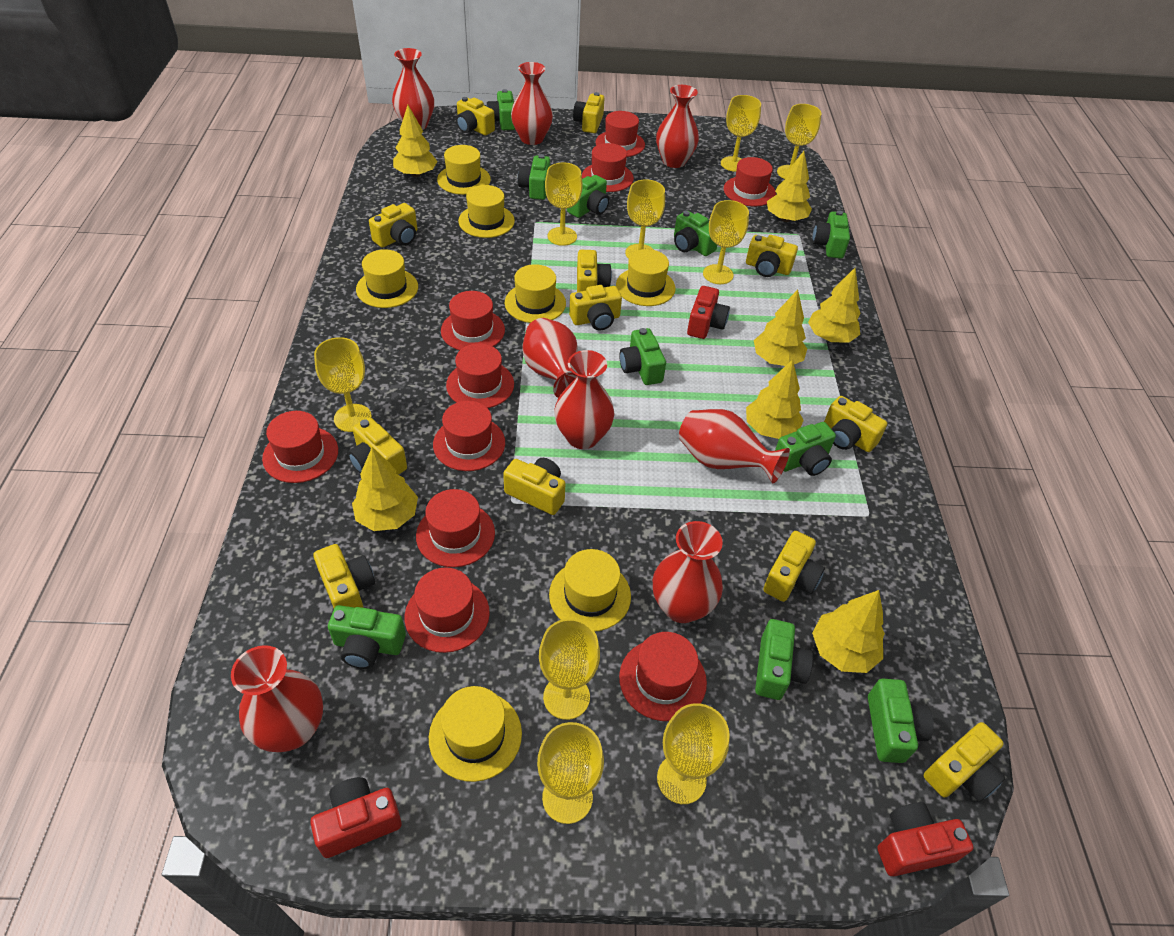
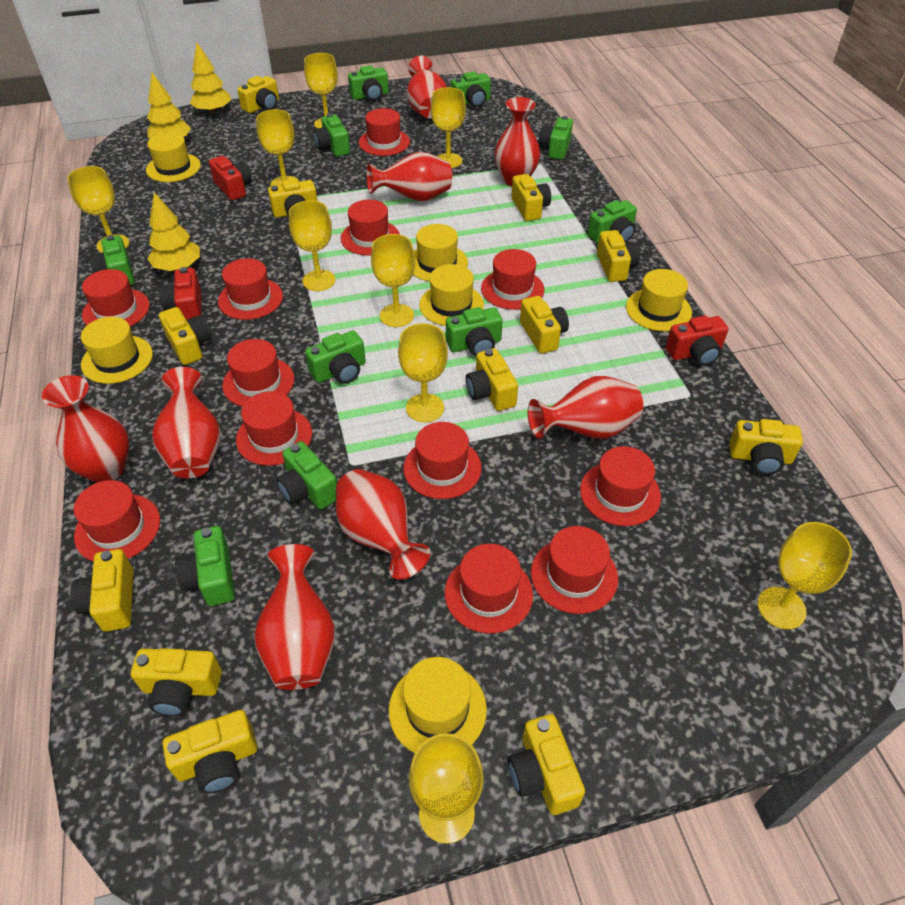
red hat: 10 -> 12
yellow hat: 7 -> 6
yellow tree: 7 -> 3

